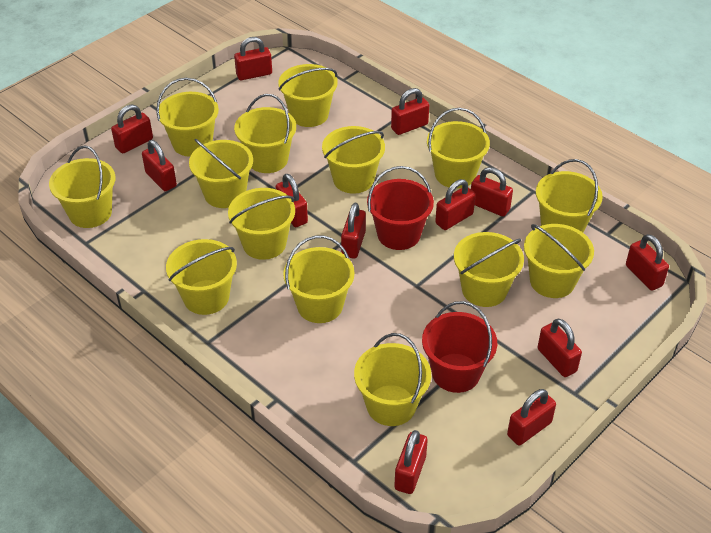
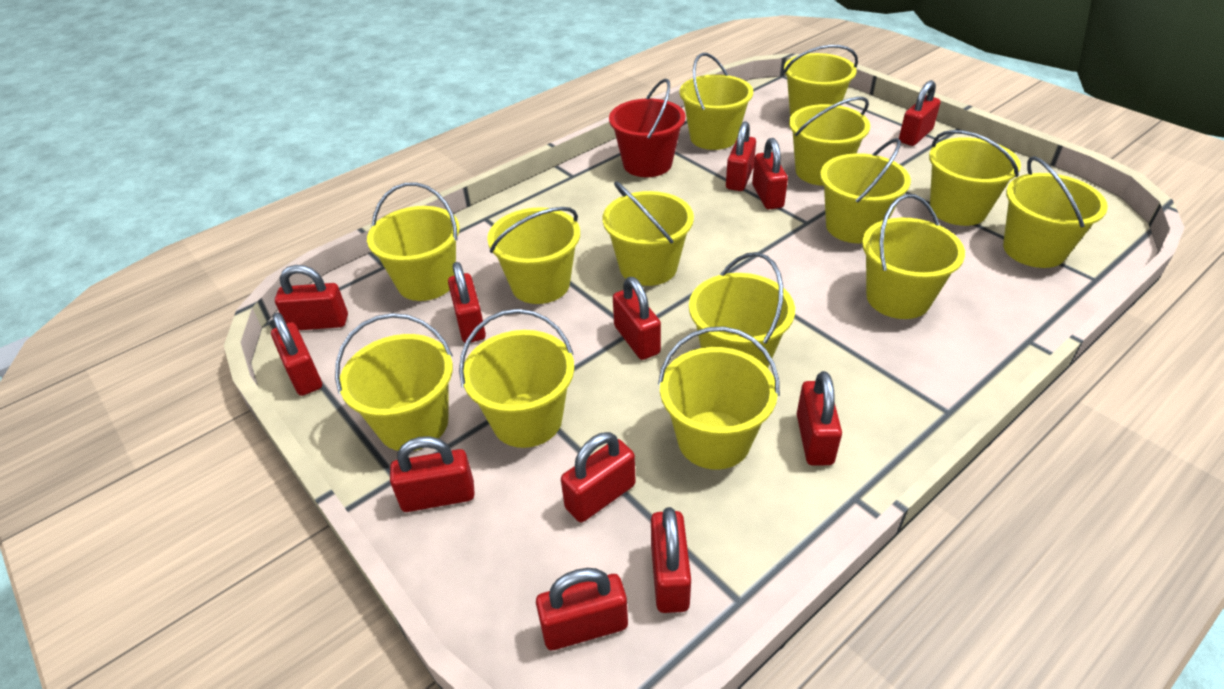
red bucket: 2 -> 1

